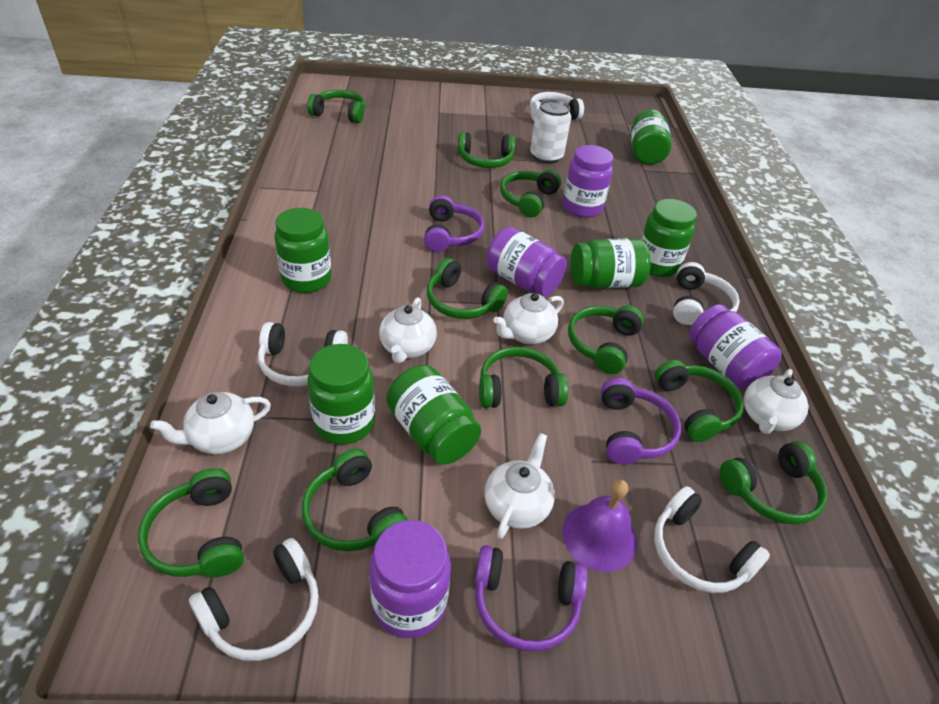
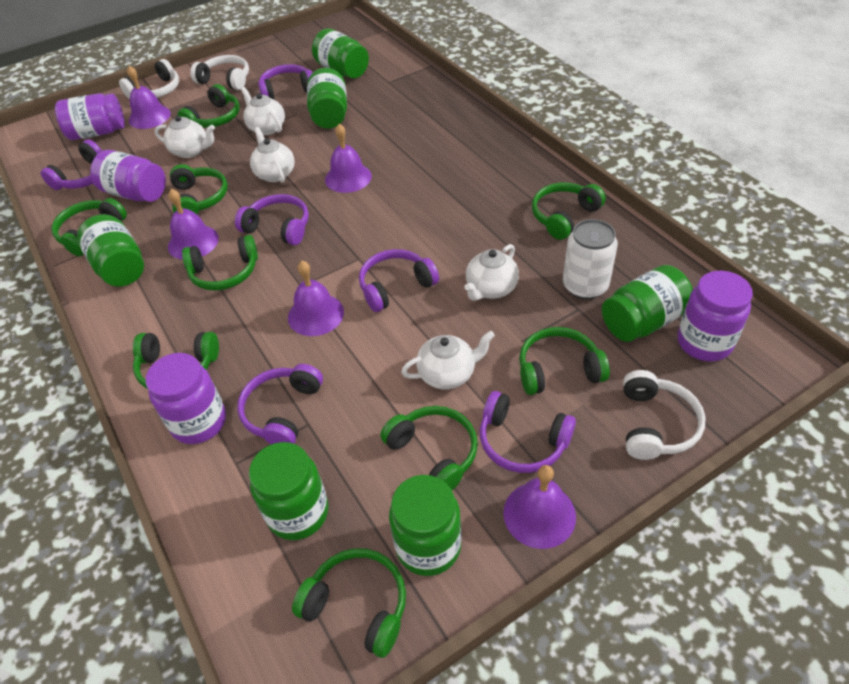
green headphones: 10 -> 9
purple bell: 1 -> 5
purple headphones: 3 -> 6
white headphones: 5 -> 3

